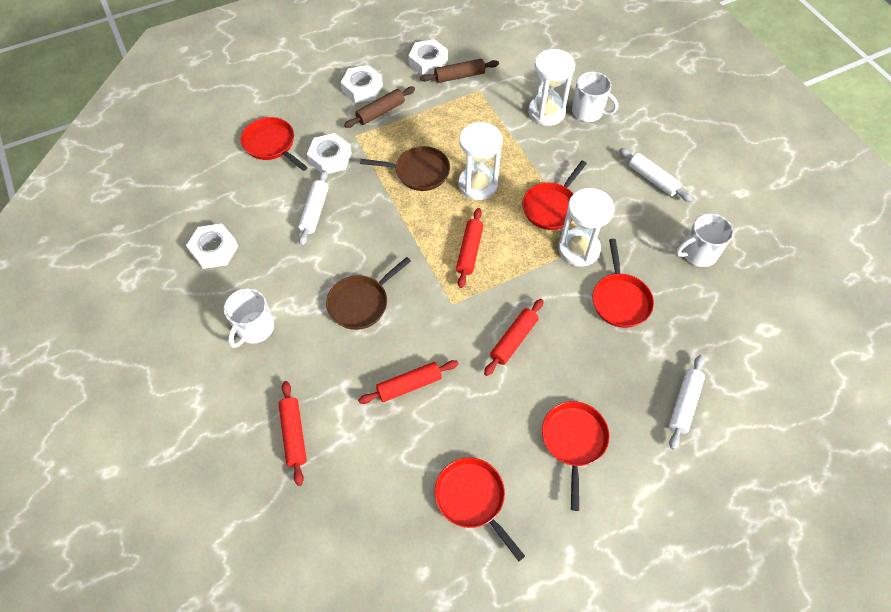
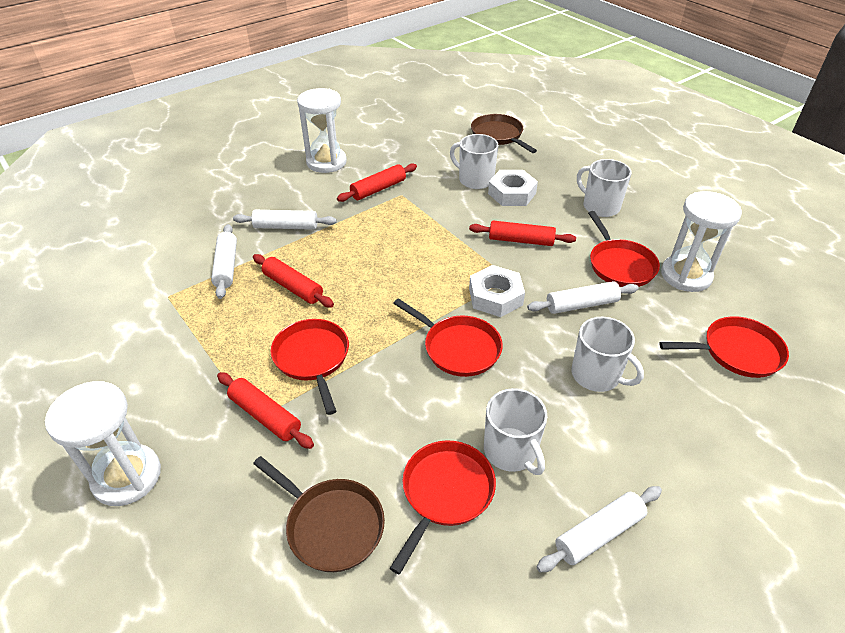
brown rolling pin: 2 -> 0
white mug: 3 -> 4
white nut: 4 -> 2
white rolling pin: 3 -> 4

